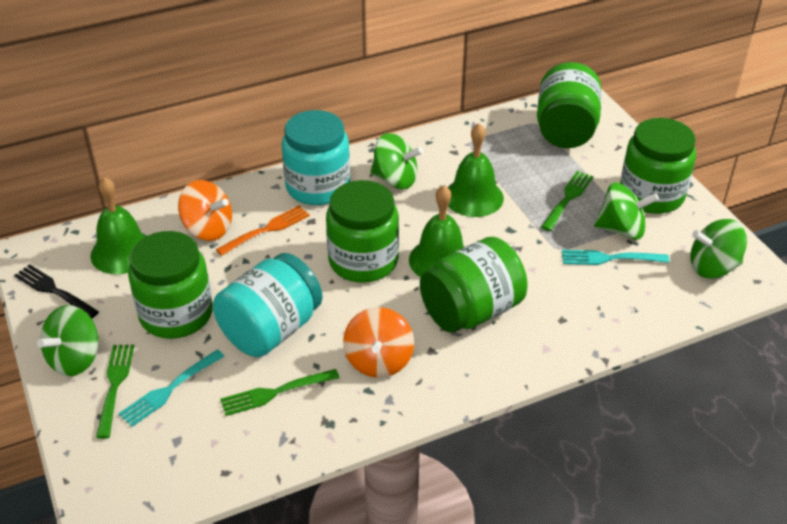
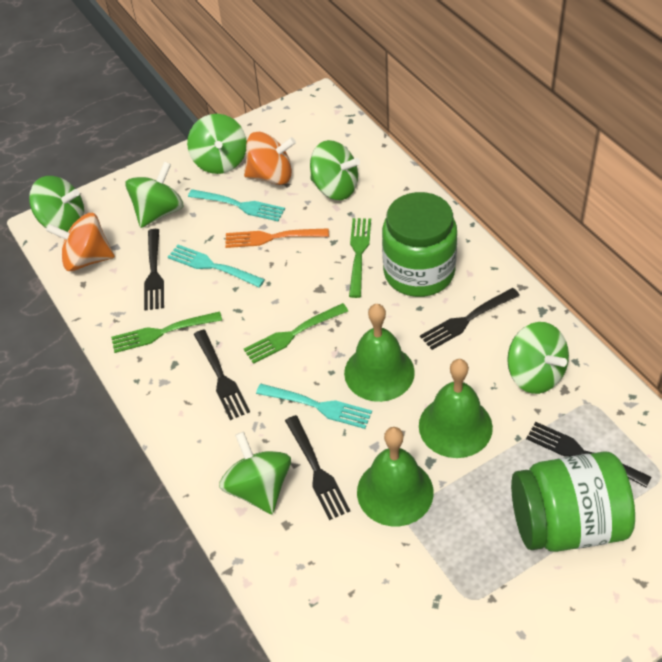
black fork: 1 -> 5
green jar: 5 -> 2
green spinning top: 4 -> 6
turquoise fork: 2 -> 3
turquoise jar: 2 -> 0

